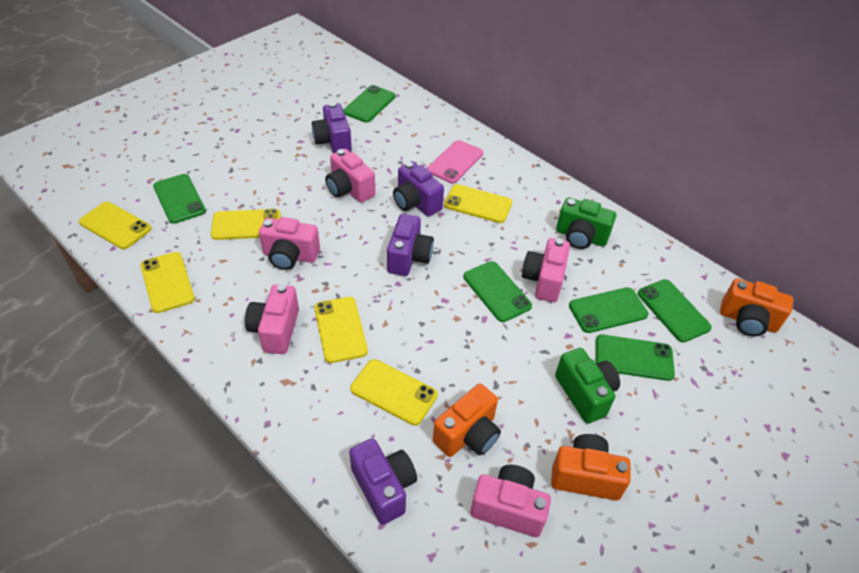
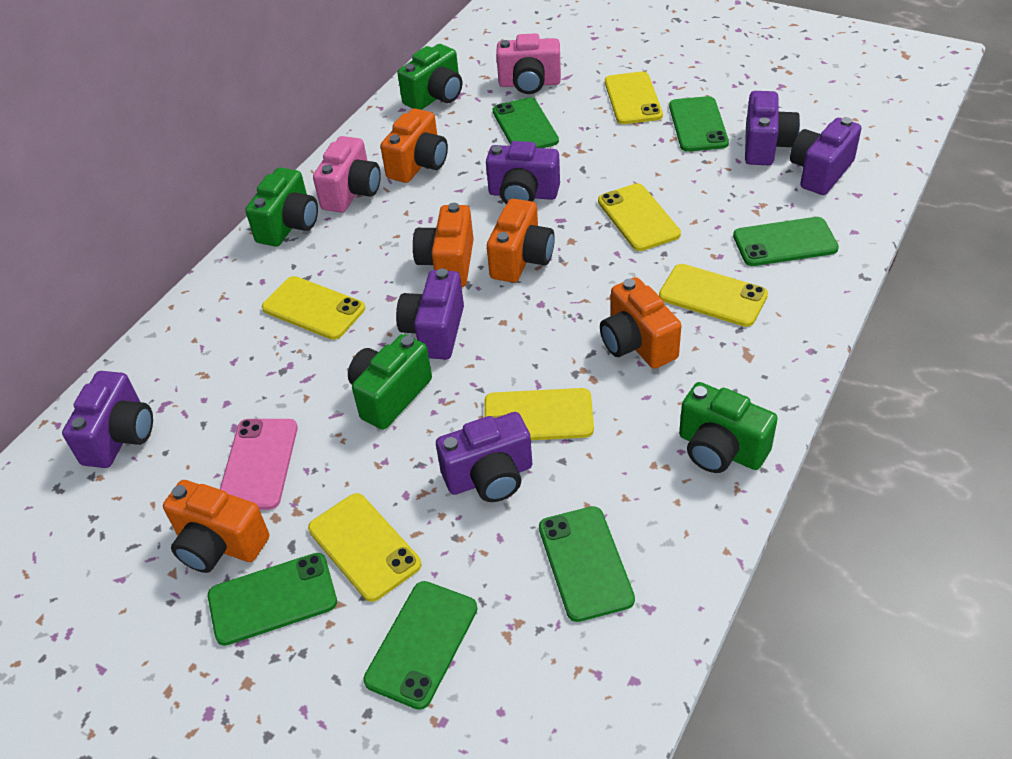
green camera: 2 -> 4
orange camera: 3 -> 5
pink camera: 5 -> 2
purple camera: 4 -> 6

